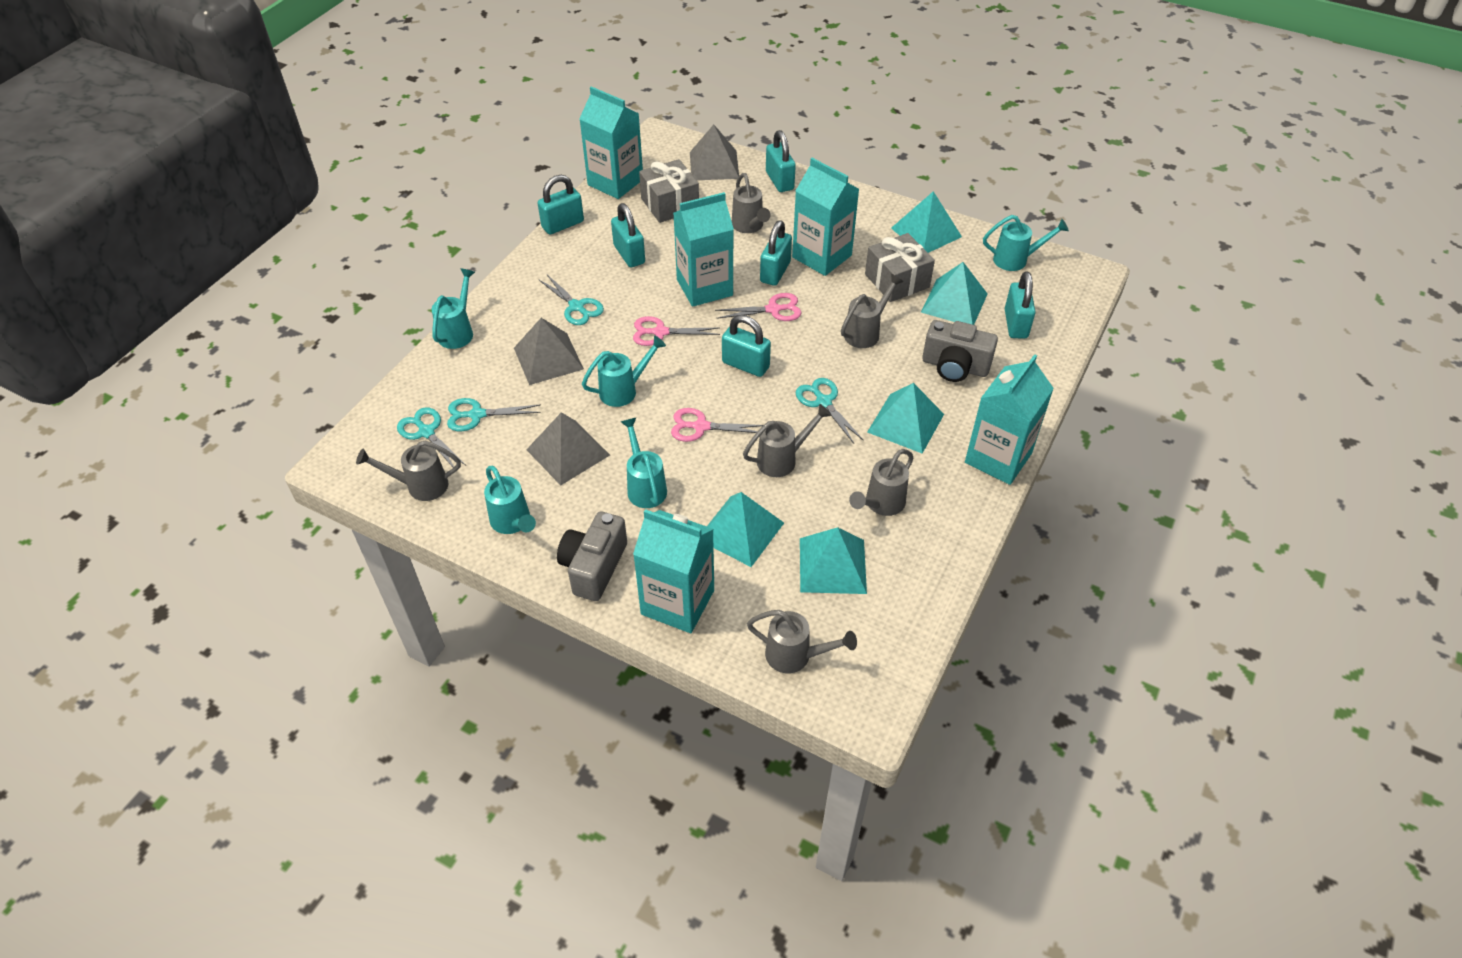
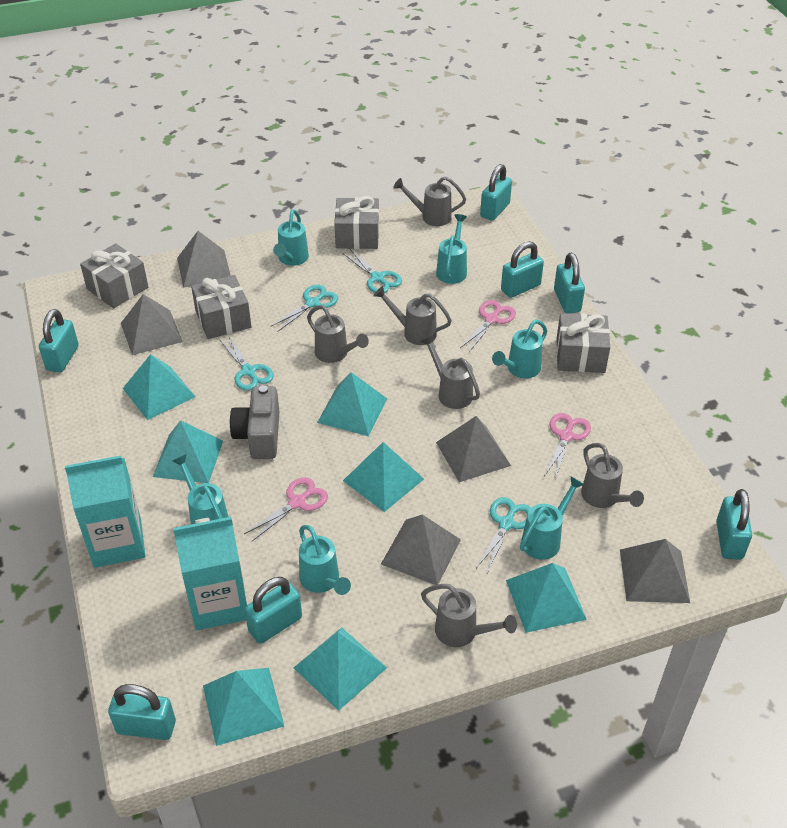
grey camera: 2 -> 1
grey gift: 2 -> 4
grey pyramid: 3 -> 5
turquoise carton: 5 -> 2
turquoise padlock: 6 -> 7
turquoise pyramid: 5 -> 7
turquoise watering can: 5 -> 6

